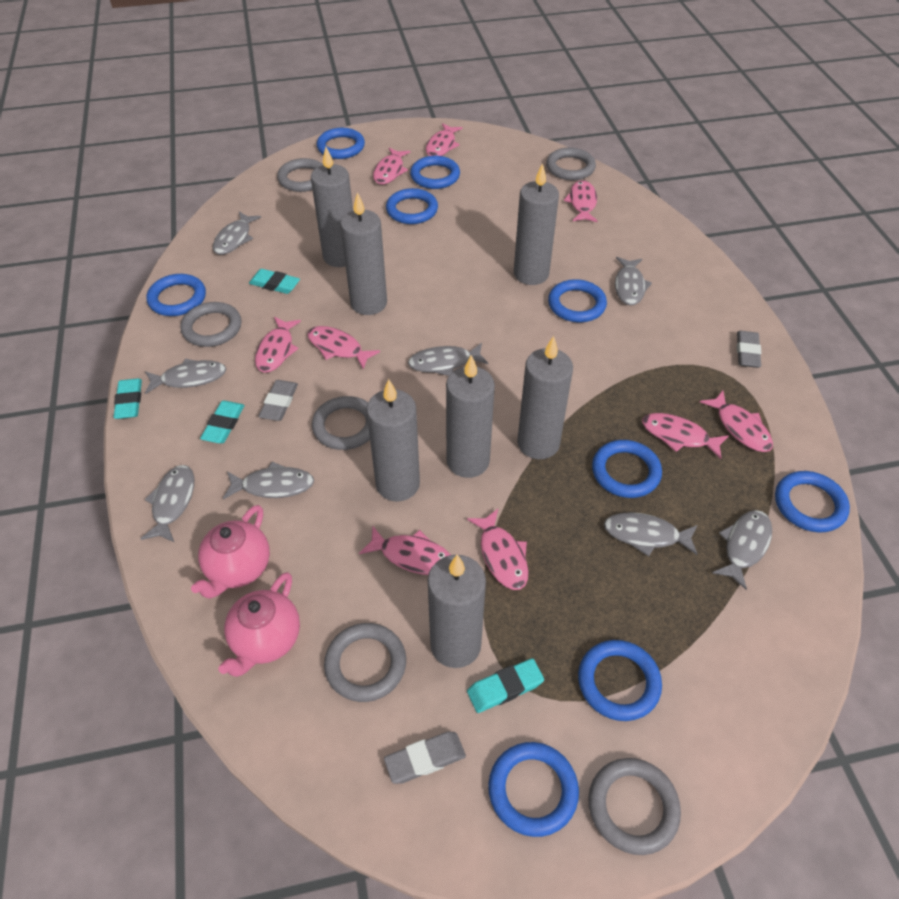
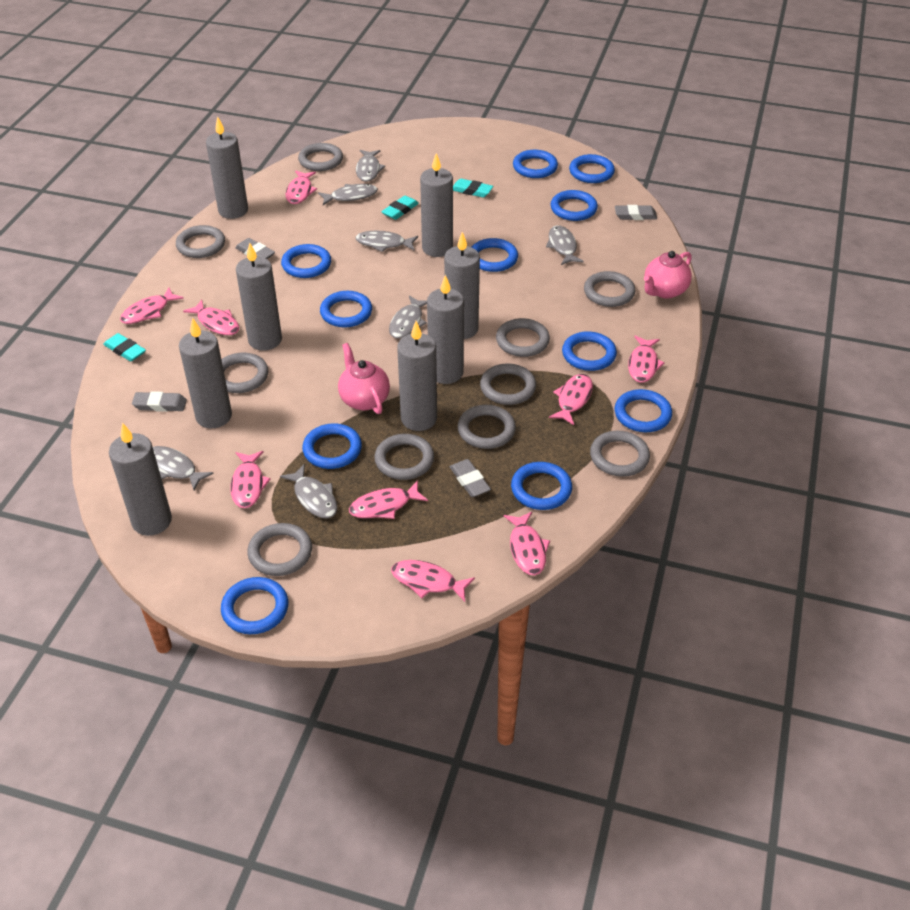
blue ring: 9 -> 11
grey candle: 7 -> 8
grey eraser: 3 -> 4
grey fish: 8 -> 7
grey ring: 6 -> 10
turquoise eraser: 4 -> 3

